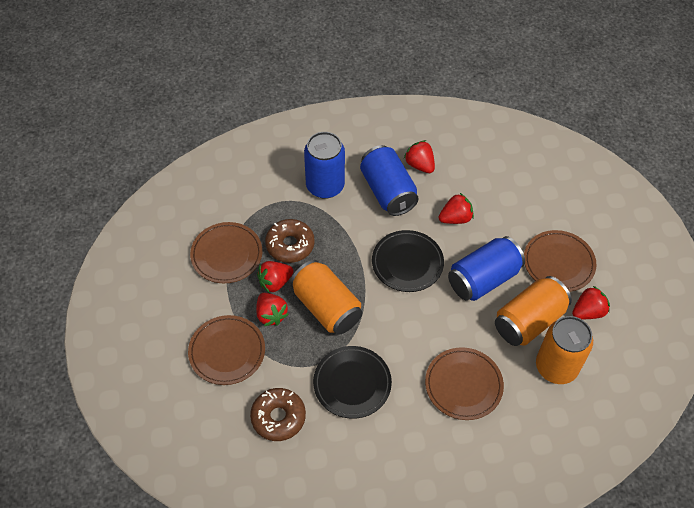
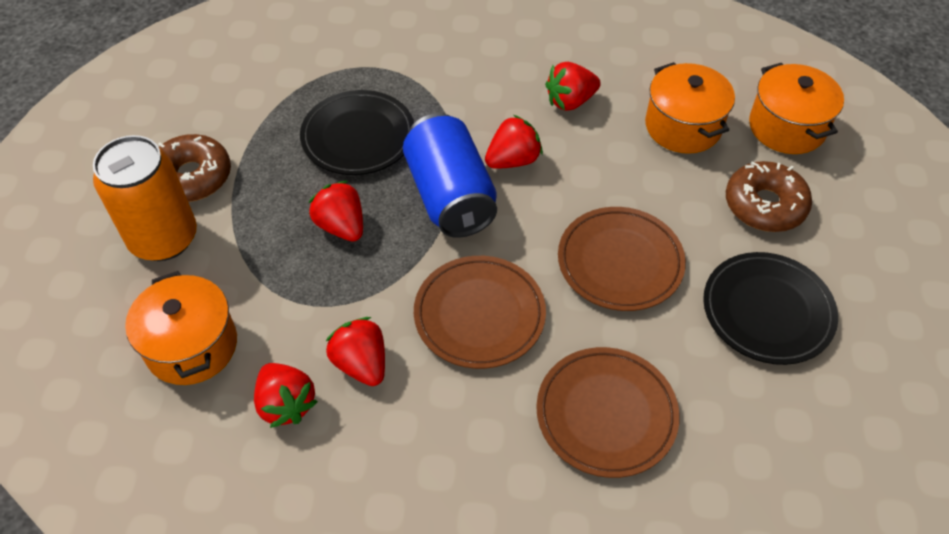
blue can: 3 -> 1
brown plate: 4 -> 3
orange can: 3 -> 1
orange pot: 0 -> 3

